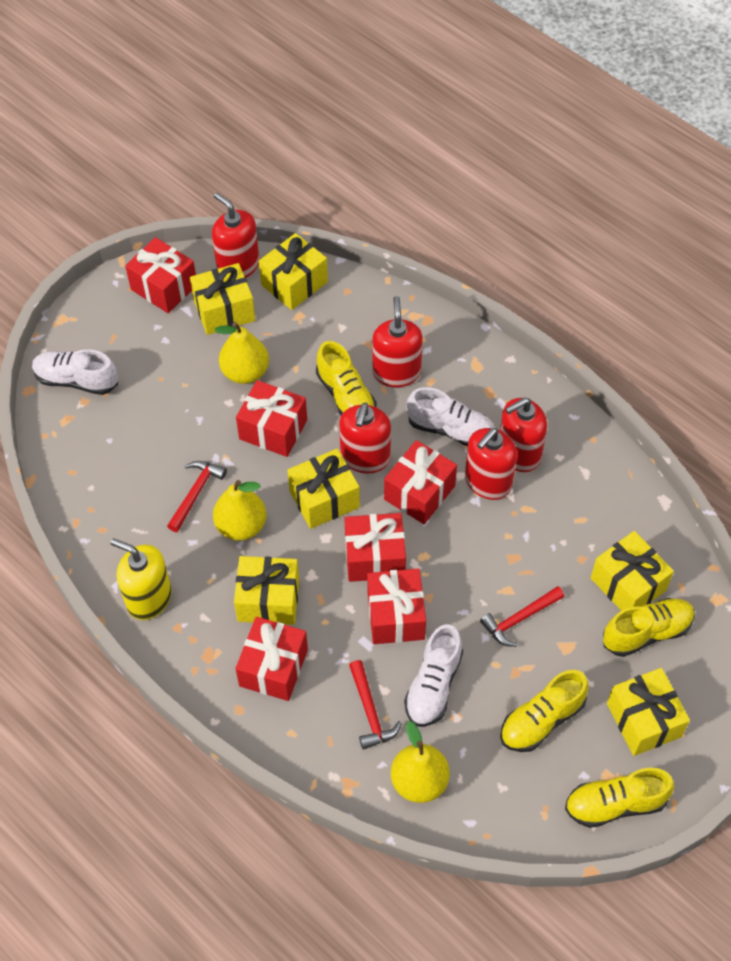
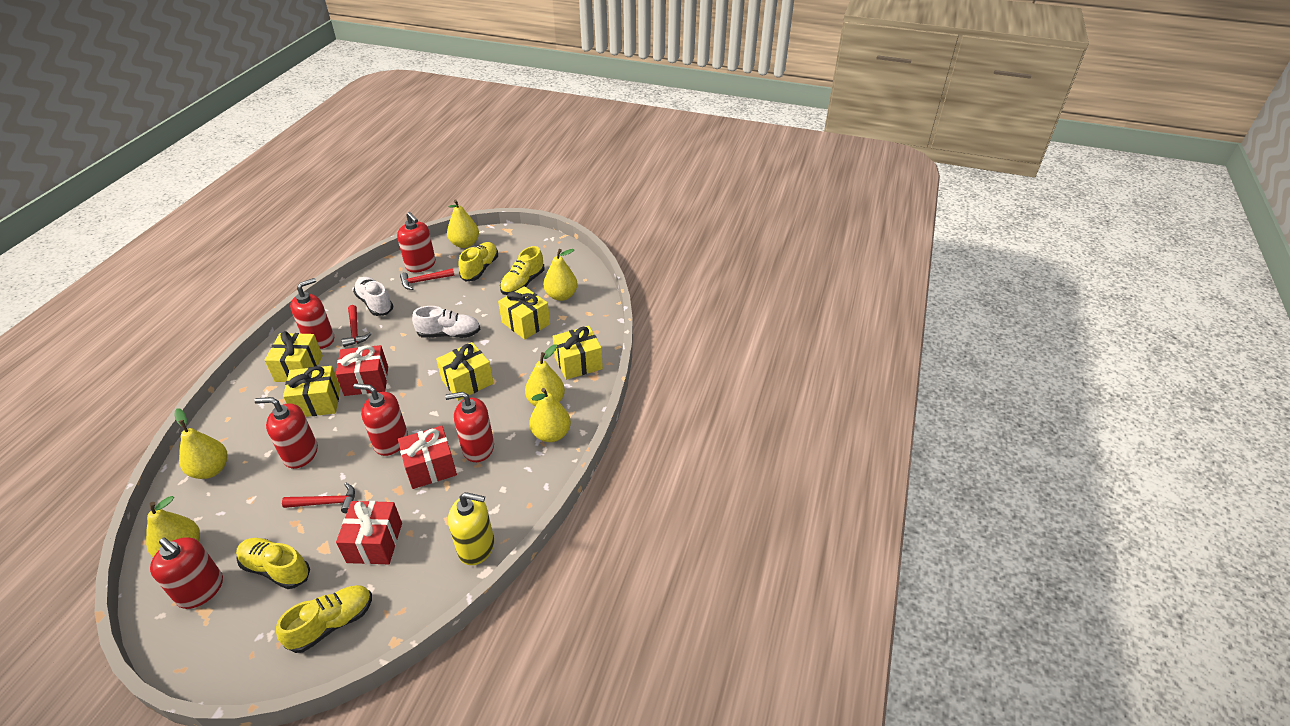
red gift: 6 -> 3
red soap dispenser: 5 -> 6
white shoe: 3 -> 2
yellow gift: 6 -> 5
yellow pear: 3 -> 6

